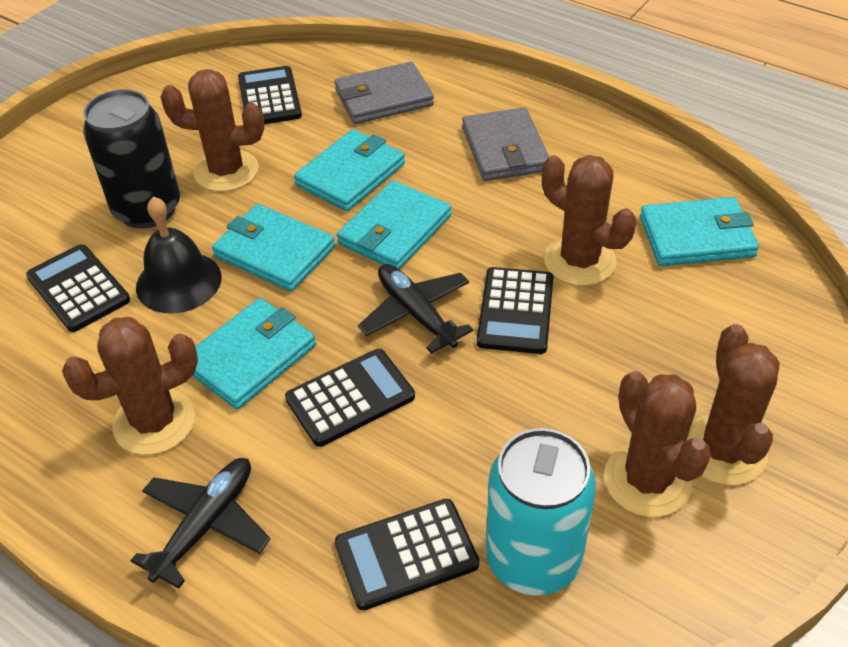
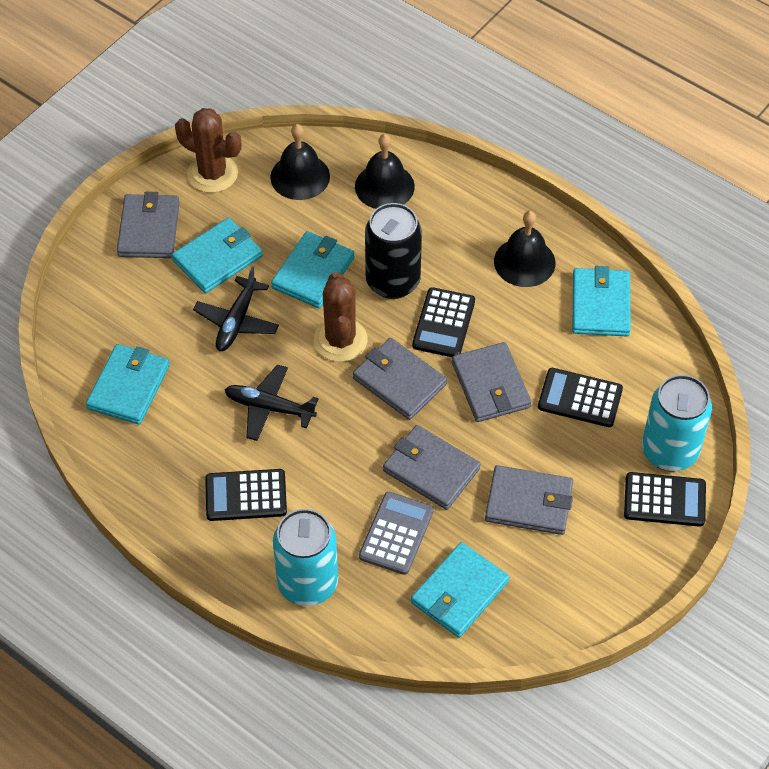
black bell: 1 -> 3
black calculator: 5 -> 4
brown cactus: 5 -> 2
grey calculator: 0 -> 1
grey wallet: 2 -> 5
turquoise can: 1 -> 2

